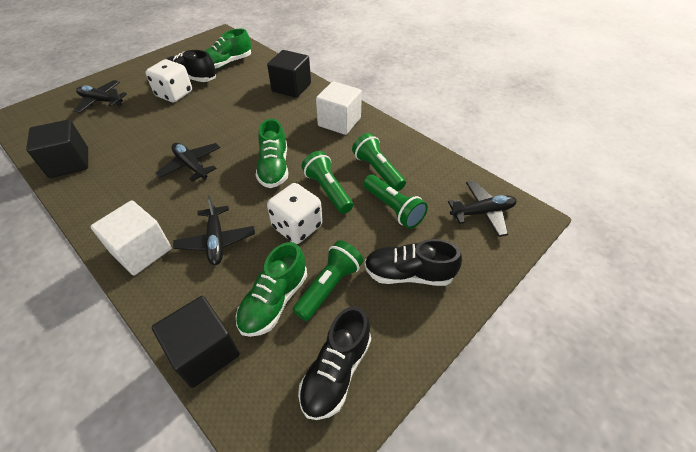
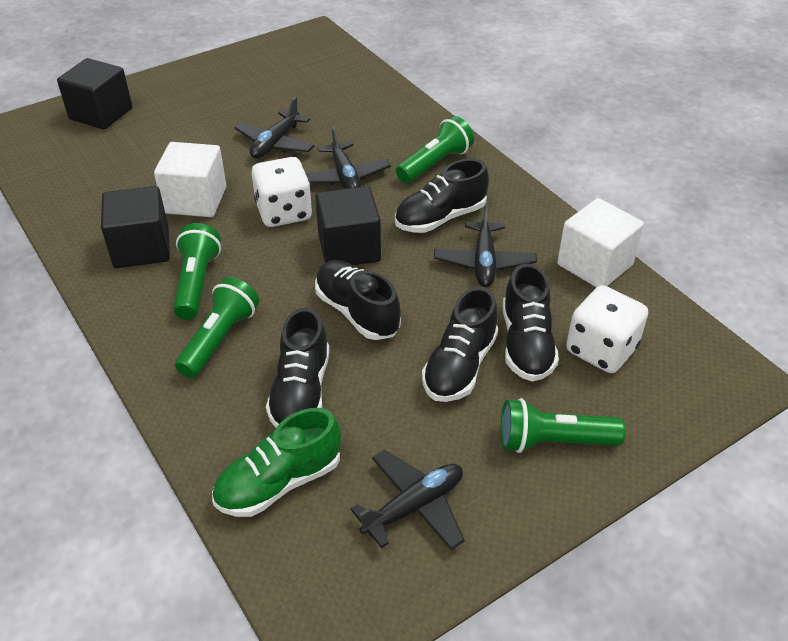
black shoe: 3 -> 5
green shoe: 3 -> 1

